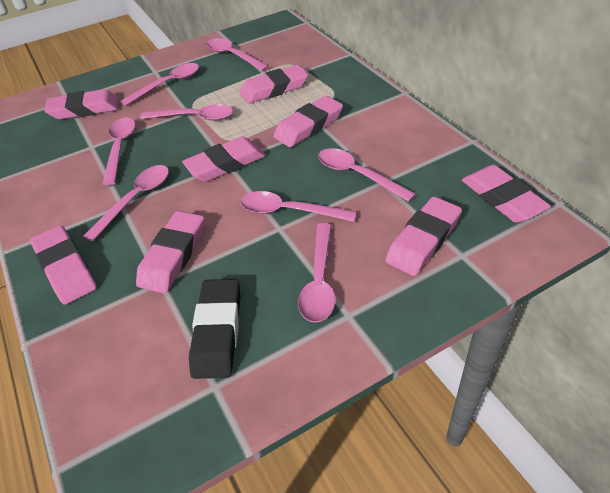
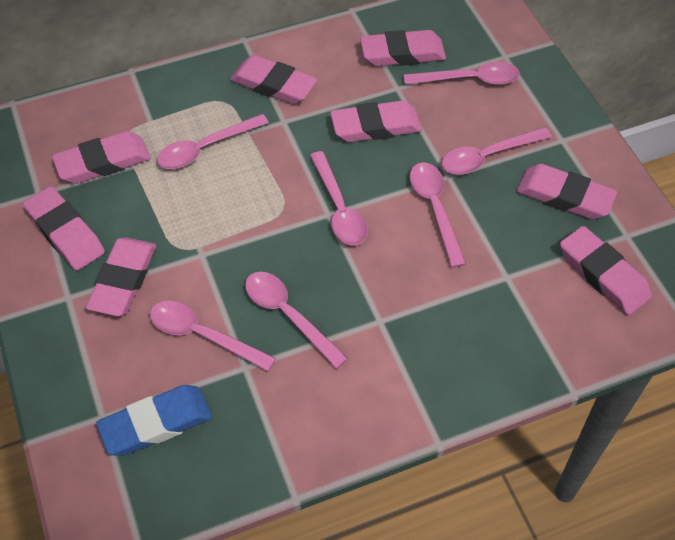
black eraser: 1 -> 0
blue eraser: 0 -> 1
pink spoon: 8 -> 7

